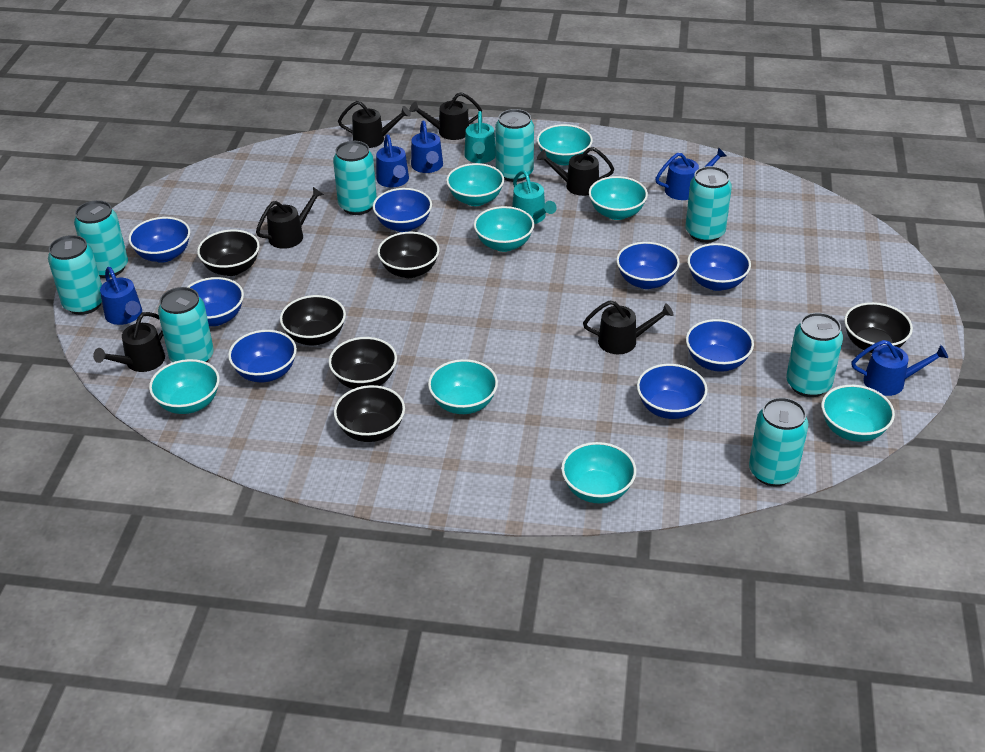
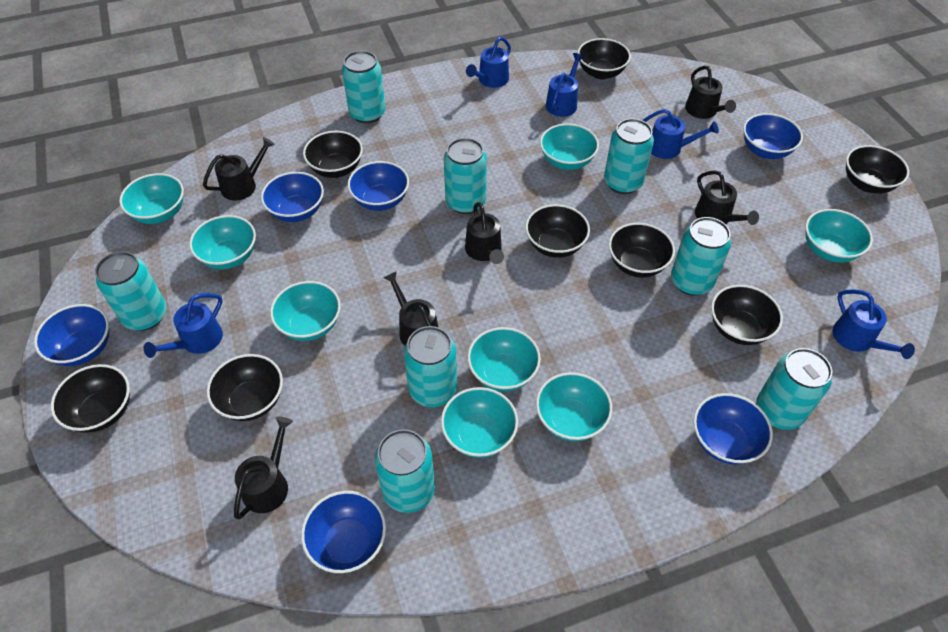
black bowl: 6 -> 8
blue bowl: 8 -> 6
turquoise watering can: 2 -> 0

